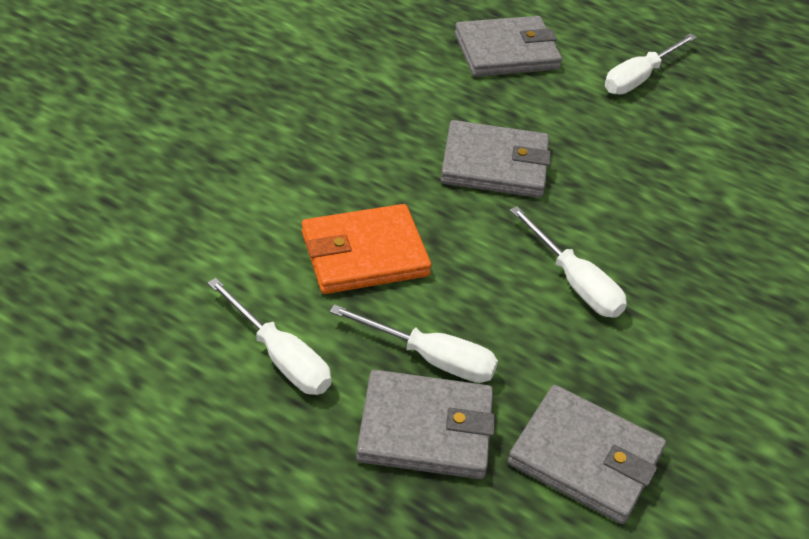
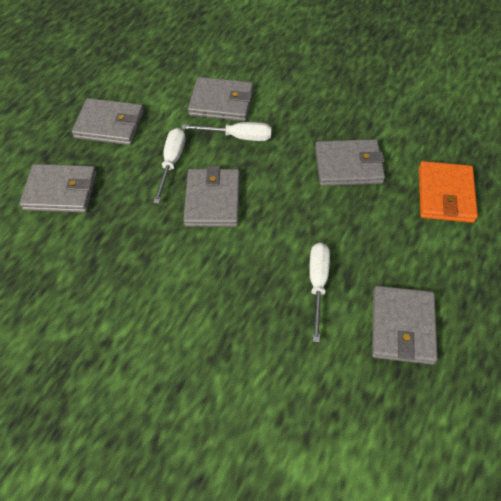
grey wallet: 4 -> 6
white screwdriver: 4 -> 3

